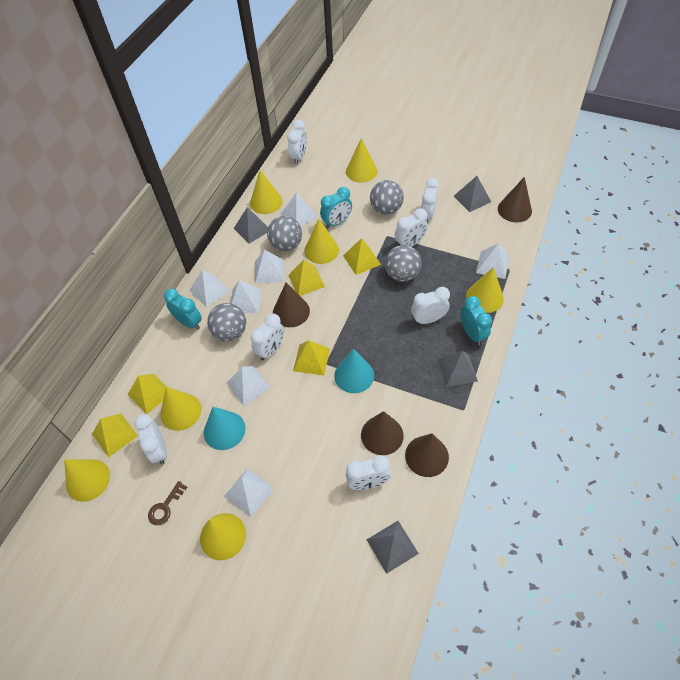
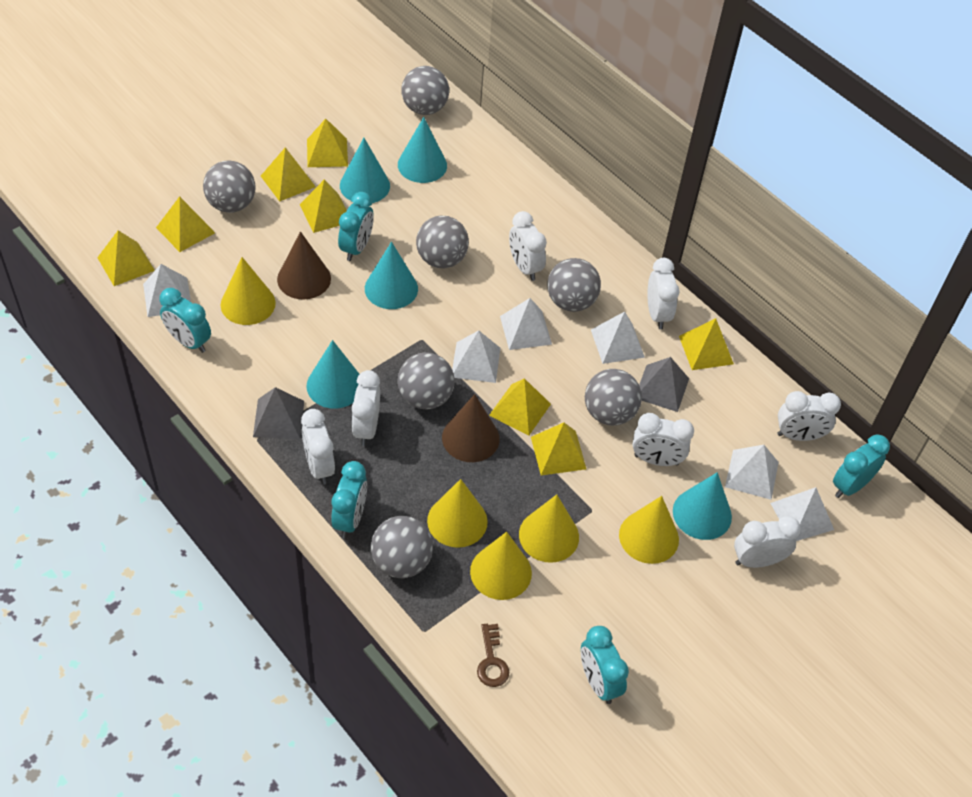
brown cone: 4 -> 2
grey ball: 4 -> 7
grey pyramid: 4 -> 2
turquoise clock: 3 -> 5
turquoise cone: 2 -> 5
white pyramid: 7 -> 6
yellow cone: 7 -> 5
yellow pyramid: 5 -> 8

